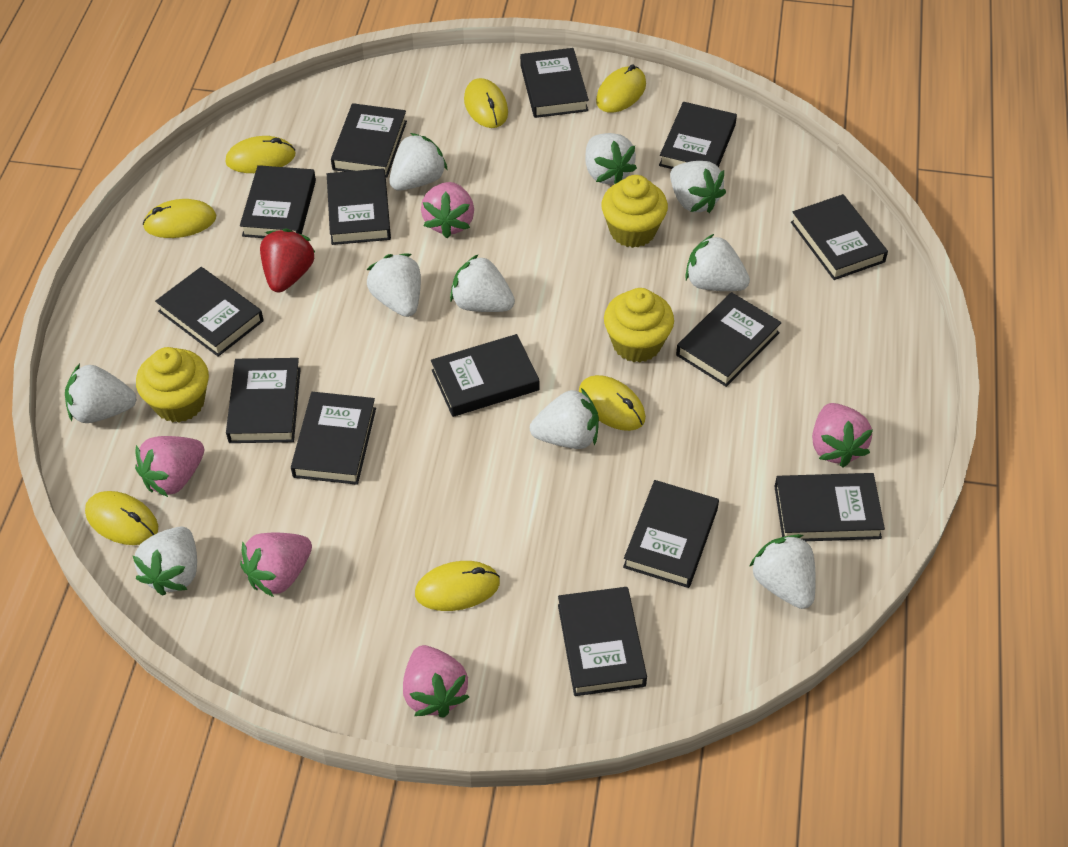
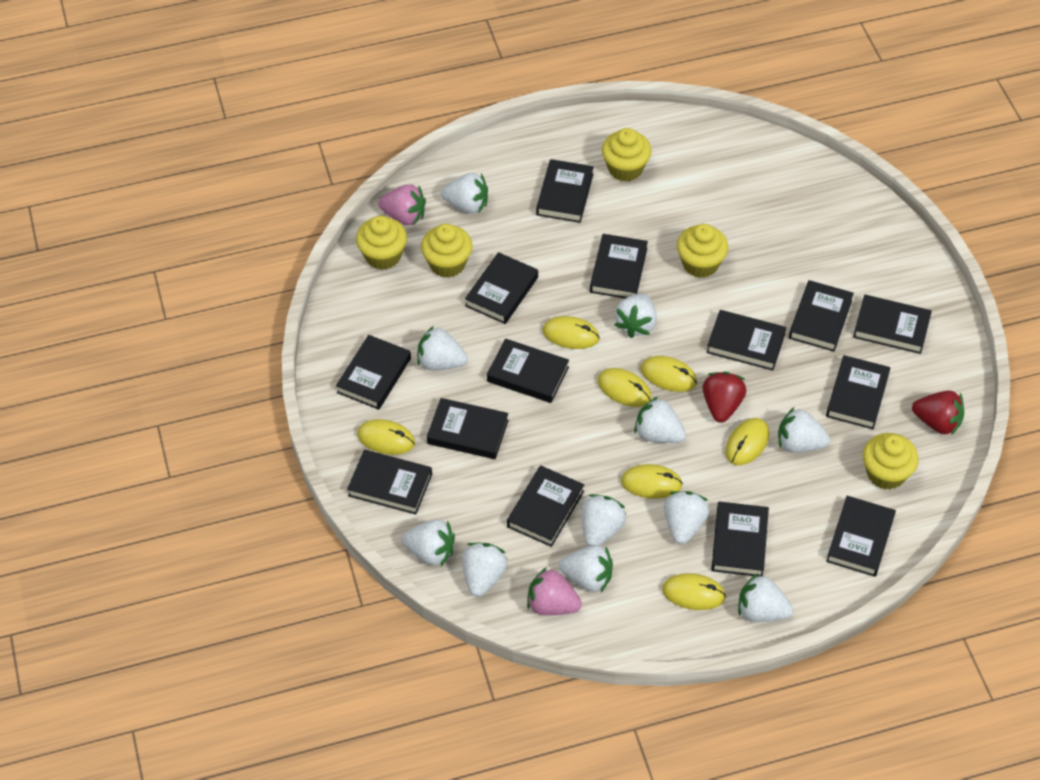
pink strawberry: 5 -> 2
red strawberry: 1 -> 2
white strawberry: 10 -> 11
yellow cupcake: 3 -> 5

